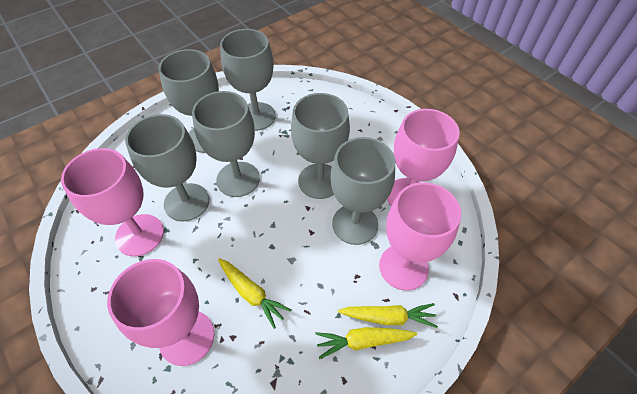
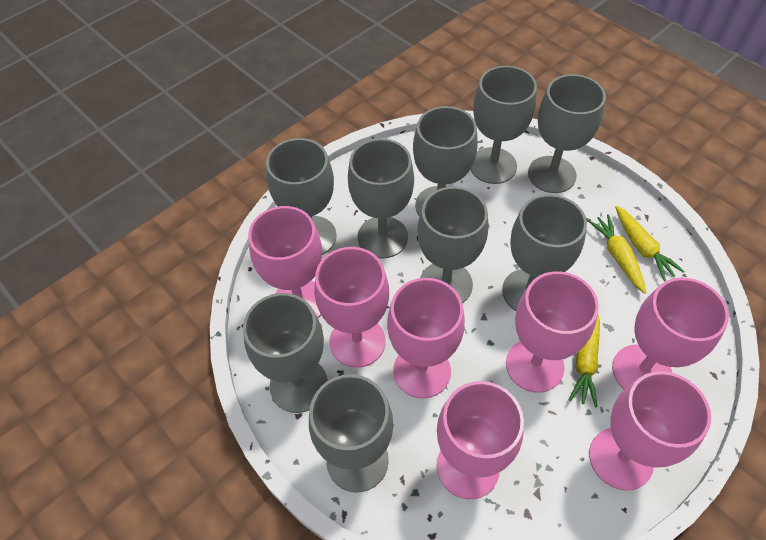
grey goblet: 6 -> 9
pink goblet: 4 -> 7

